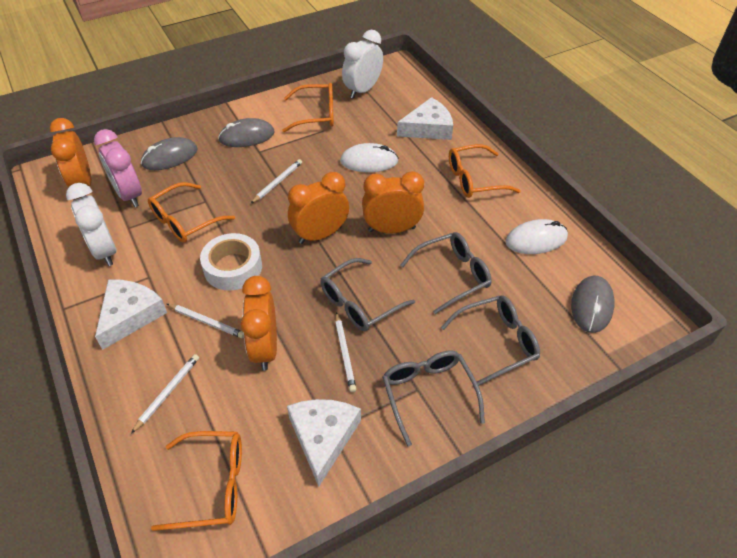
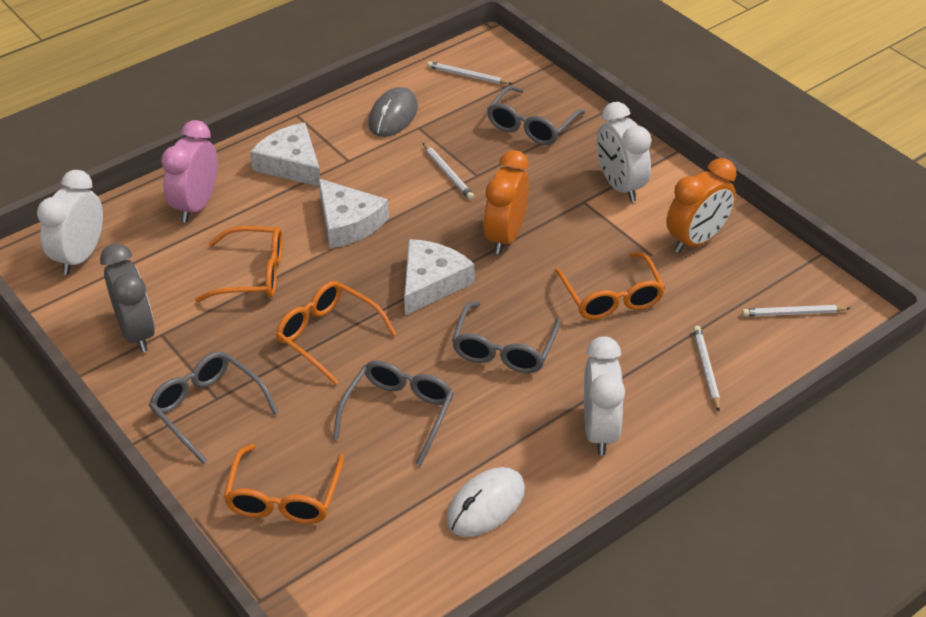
grey clock: 0 -> 1
grey mouse: 3 -> 1
orange clock: 4 -> 2
white clock: 2 -> 3
white mouse: 2 -> 1
white tape: 1 -> 0

